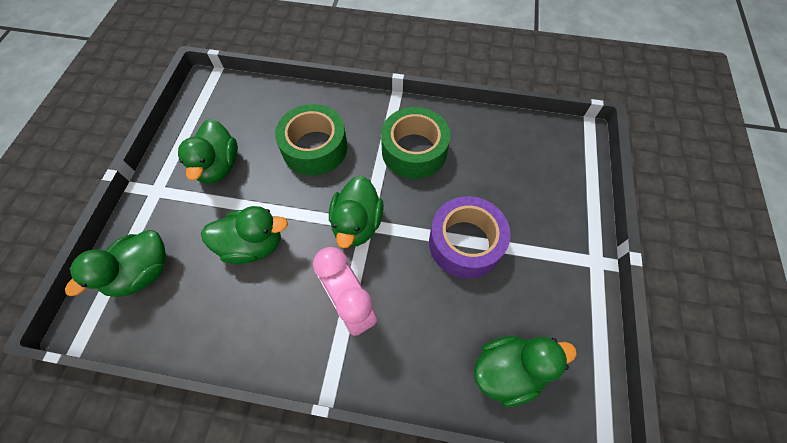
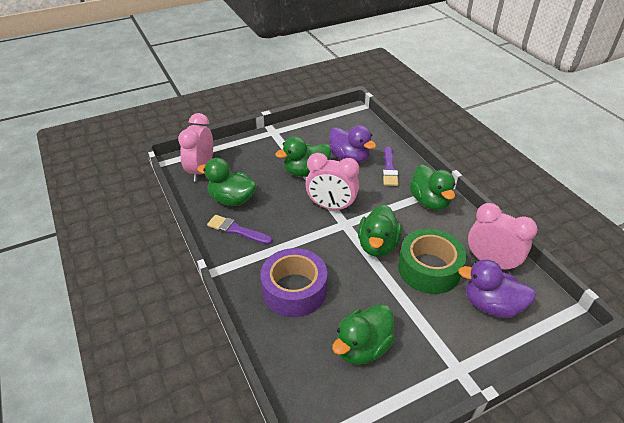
green tape: 2 -> 1
pink clock: 1 -> 3
purple brush: 0 -> 2
purple duck: 0 -> 2

